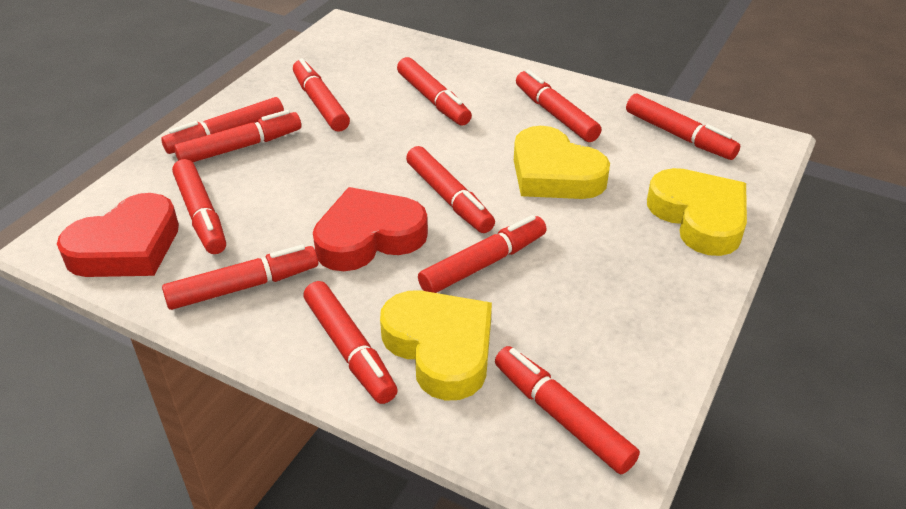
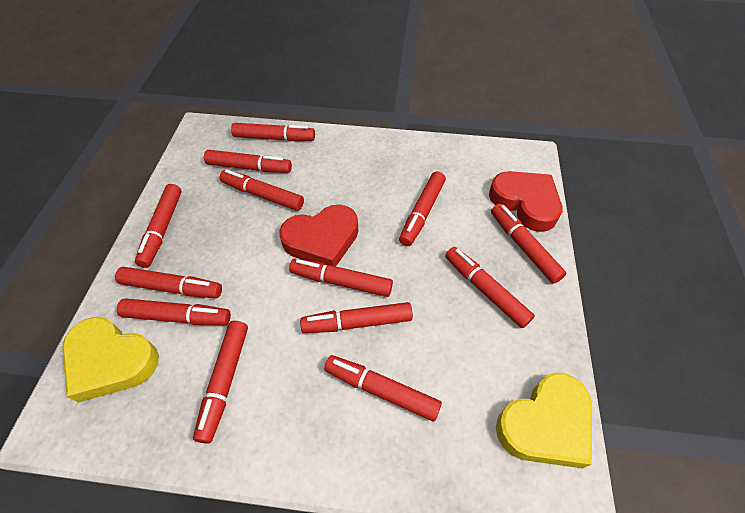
red marker: 12 -> 13
yellow heart: 3 -> 2

